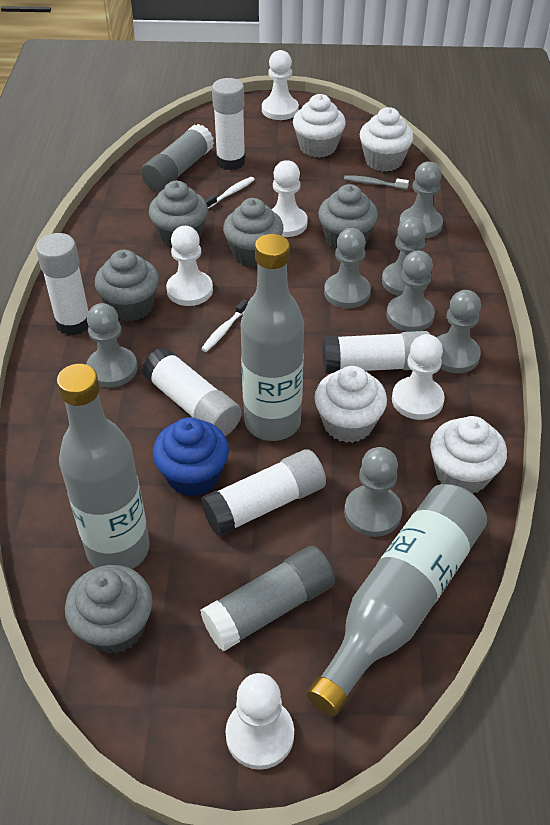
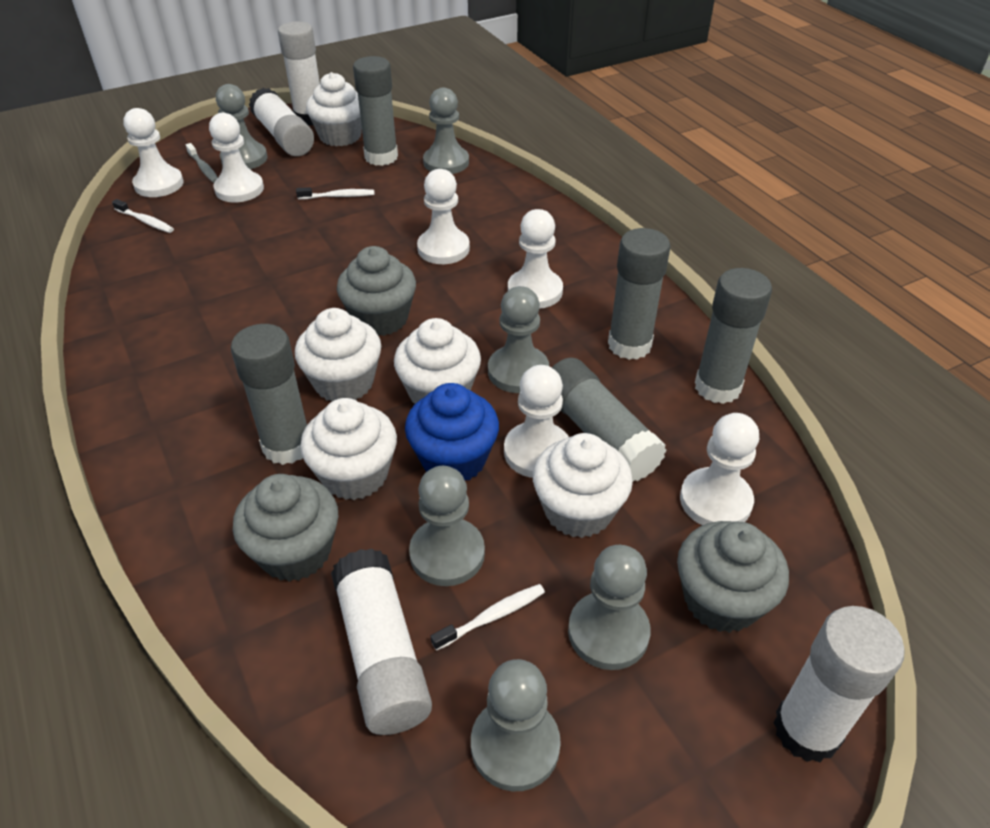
grey bottle: 3 -> 0
grey cupcake: 5 -> 3
grey glue stick: 2 -> 5
grey pawn: 7 -> 6
white cupcake: 4 -> 5
white glue stick: 5 -> 4
white pawn: 5 -> 6
white toothbrush: 2 -> 3

